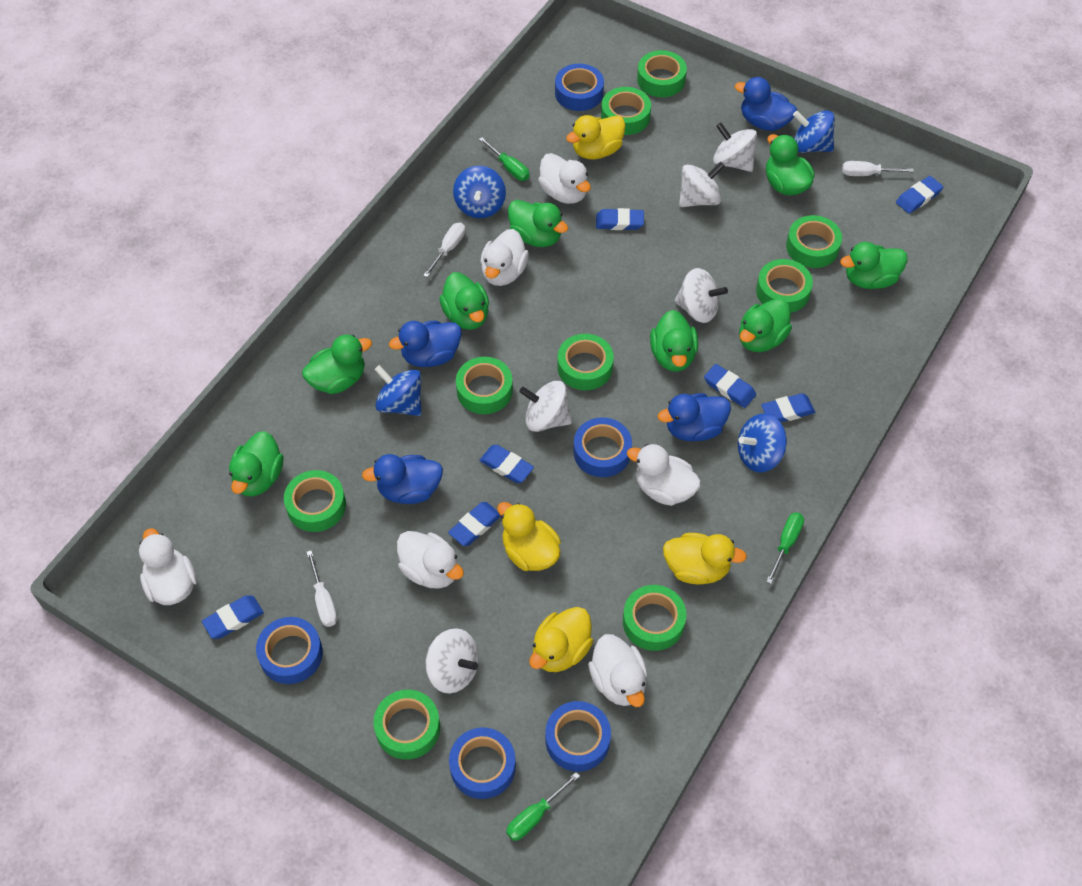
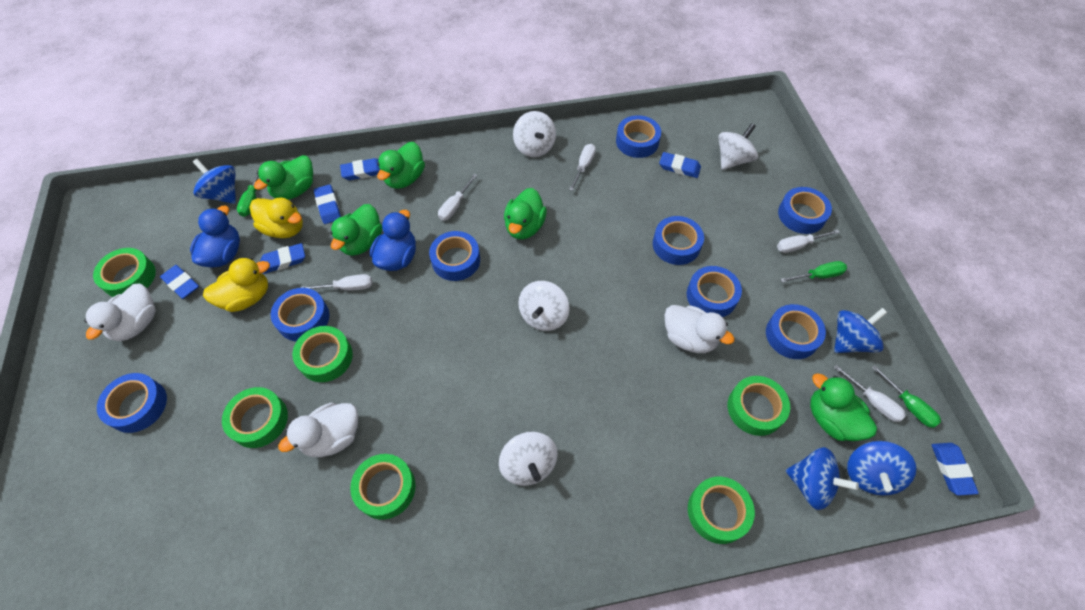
blue duck: 4 -> 2
blue eraser: 7 -> 6
blue tape: 5 -> 8
green duck: 8 -> 5
green tape: 9 -> 6
white duck: 6 -> 3
white screwdriver: 3 -> 5
white spinning top: 5 -> 4
yellow duck: 4 -> 2

